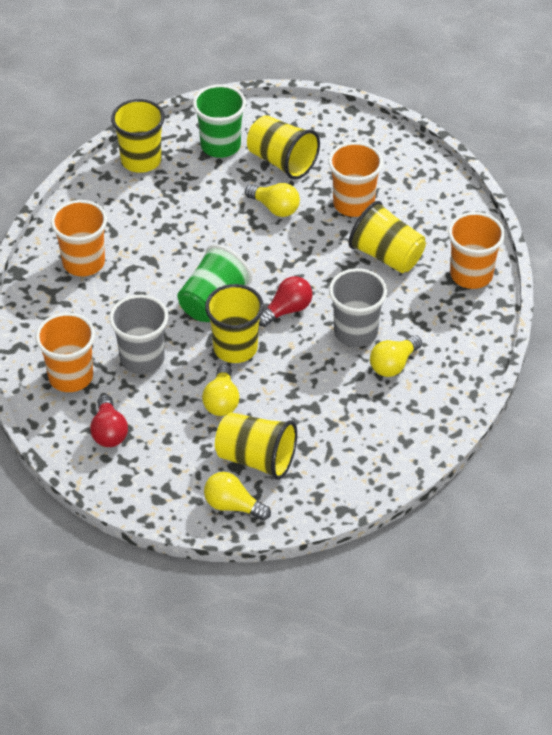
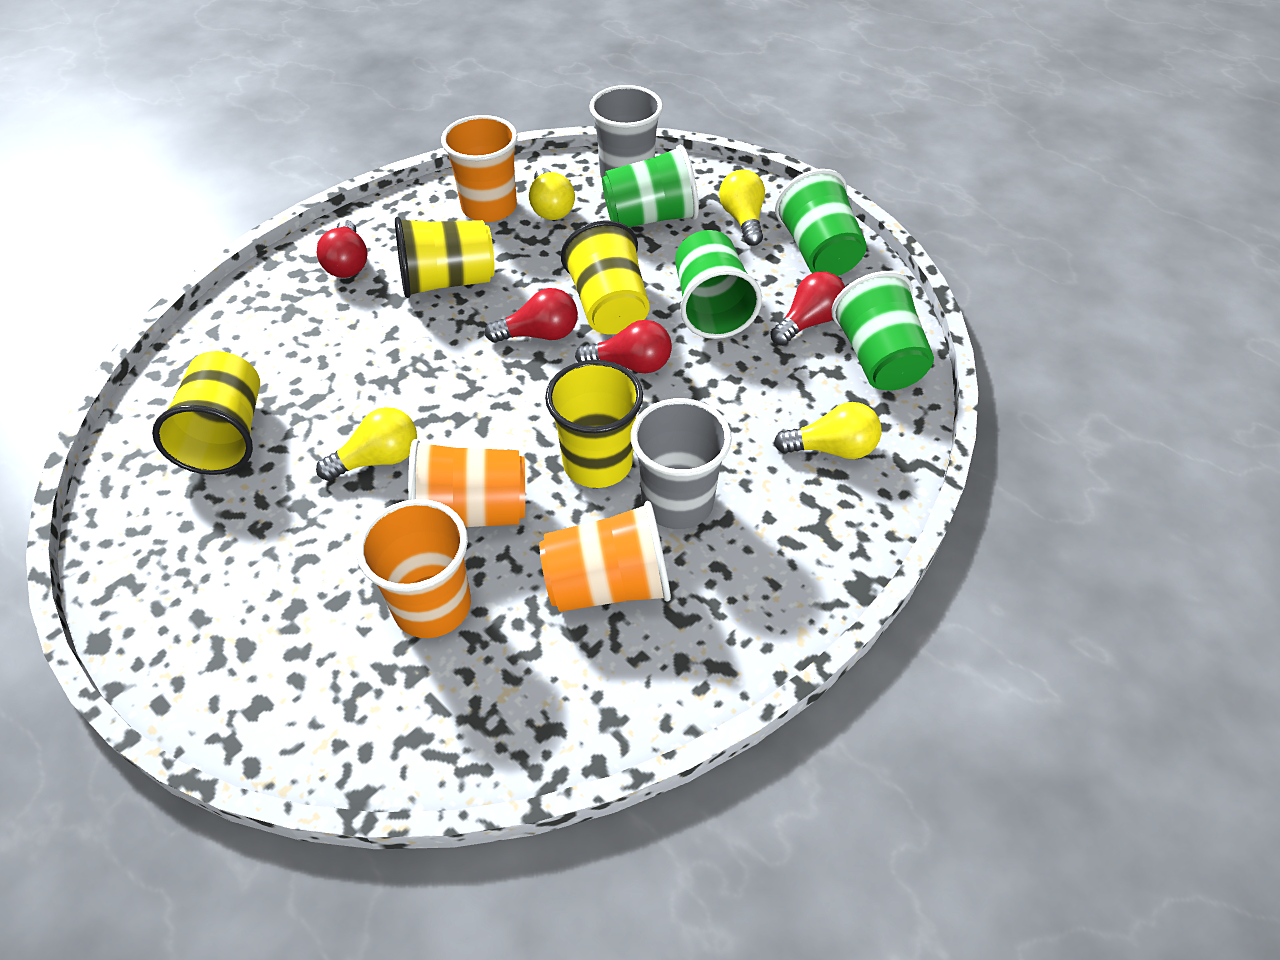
green cup: 2 -> 4
red light bulb: 2 -> 4
yellow cup: 5 -> 4

